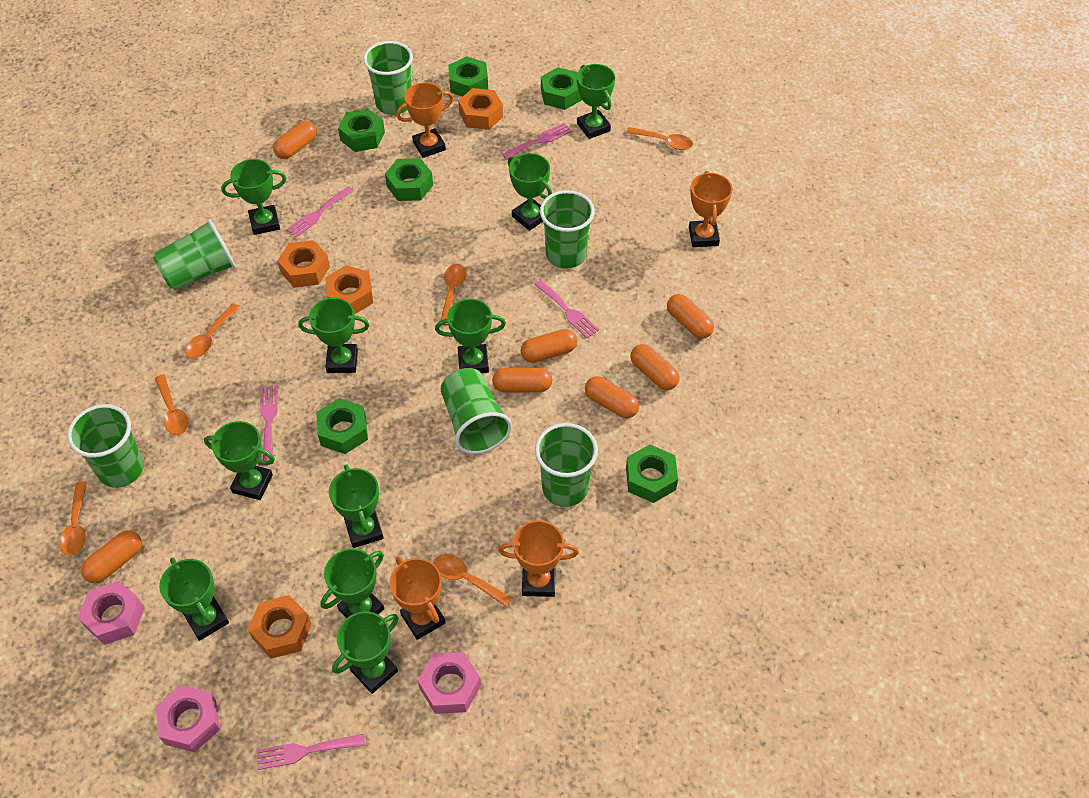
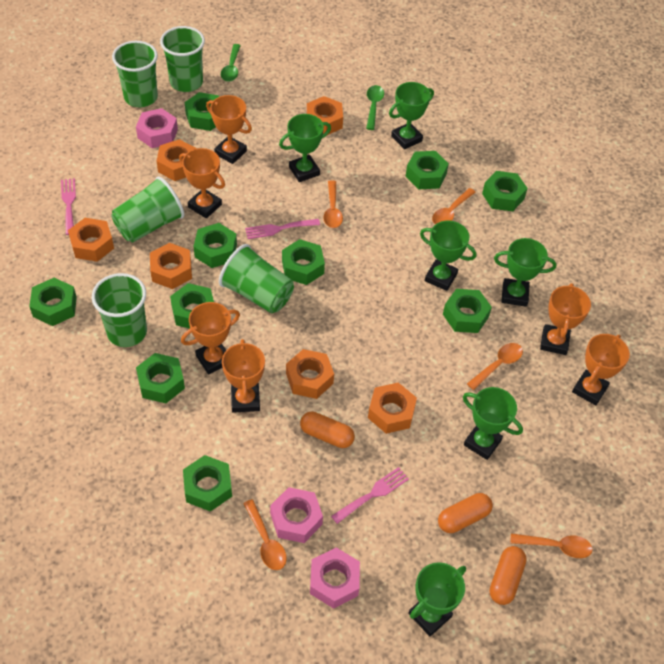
green cup: 6 -> 5
green nut: 6 -> 10
green spoon: 0 -> 2
green trophy: 10 -> 6
orange capsule: 7 -> 3
orange nut: 4 -> 6
orange spoon: 6 -> 5
orange trophy: 4 -> 6
pink fork: 5 -> 3

